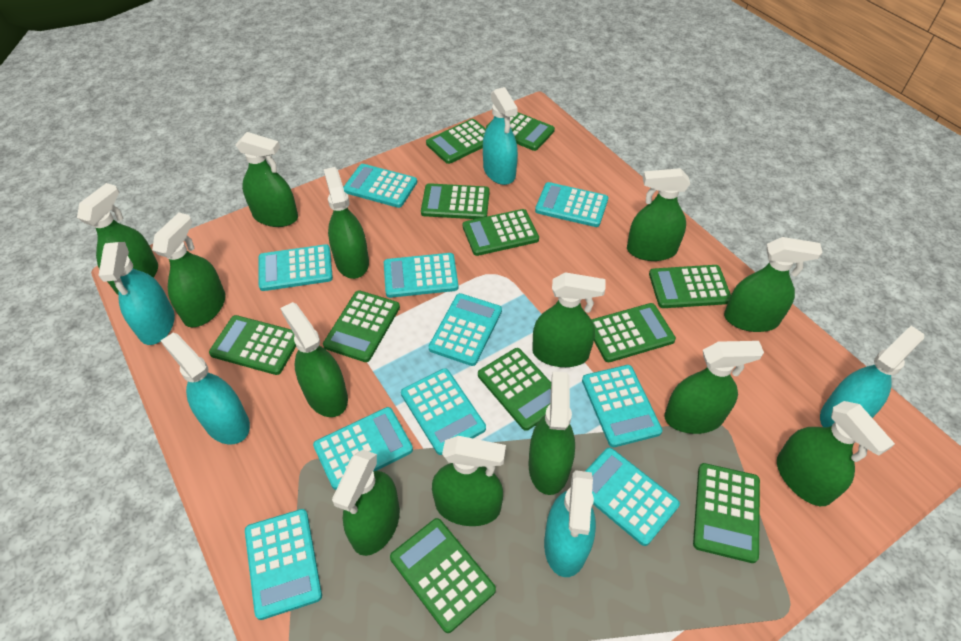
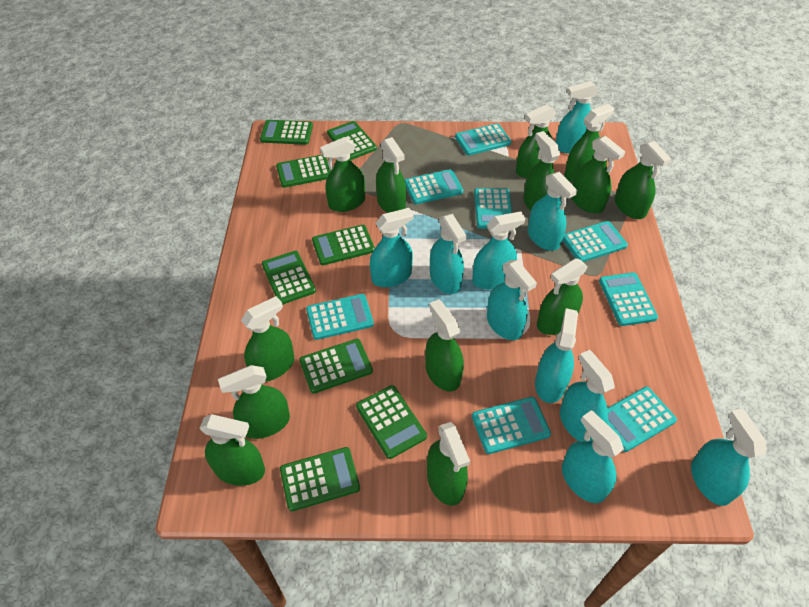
green calculator: 11 -> 8
turquoise calculator: 10 -> 8
turquoise spray bottle: 5 -> 10

